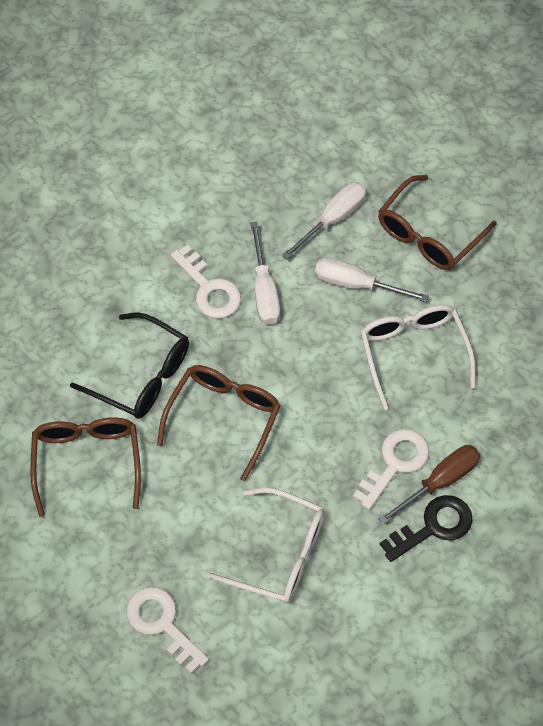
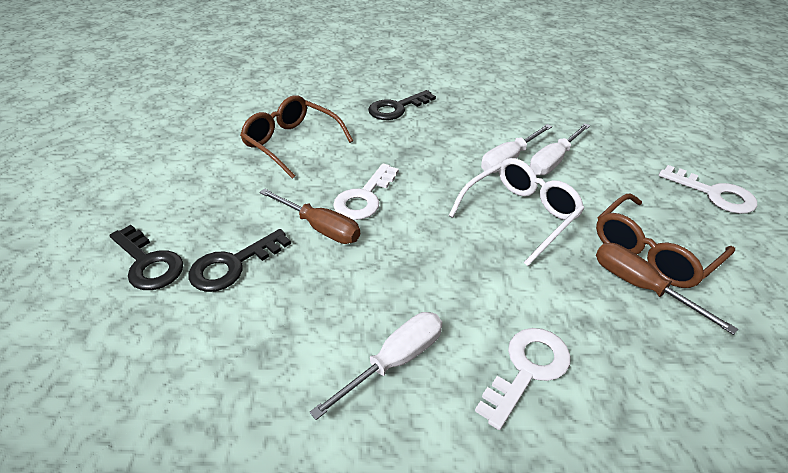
black glasses: 1 -> 0
black key: 1 -> 3
brown glasses: 3 -> 2
brown screwdriver: 1 -> 2
white glasses: 2 -> 1

